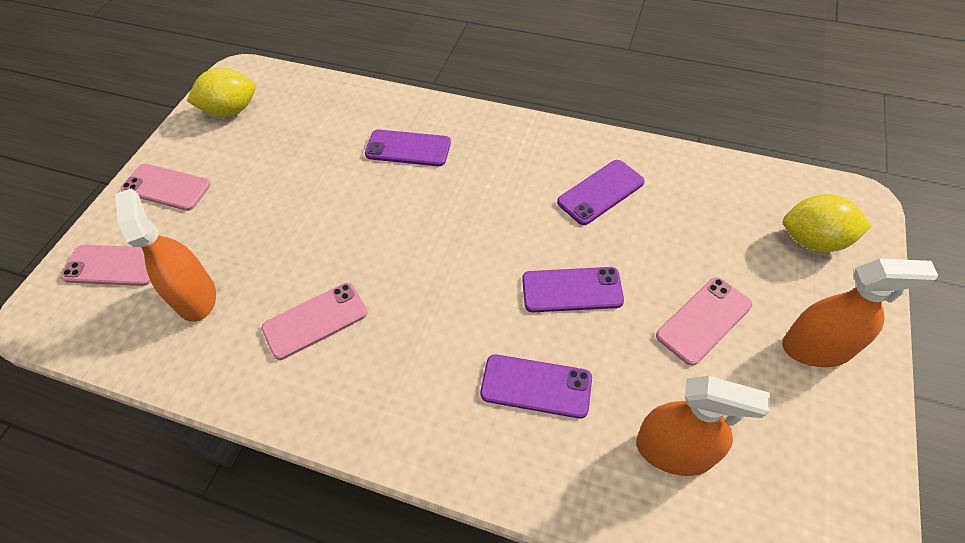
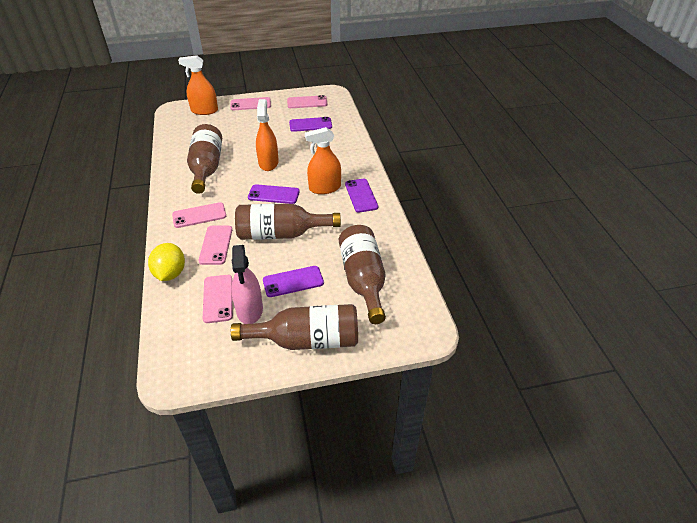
brown bottle: 0 -> 4
pink phone: 4 -> 5
pink spray bottle: 0 -> 1
yellow lemon: 2 -> 1

